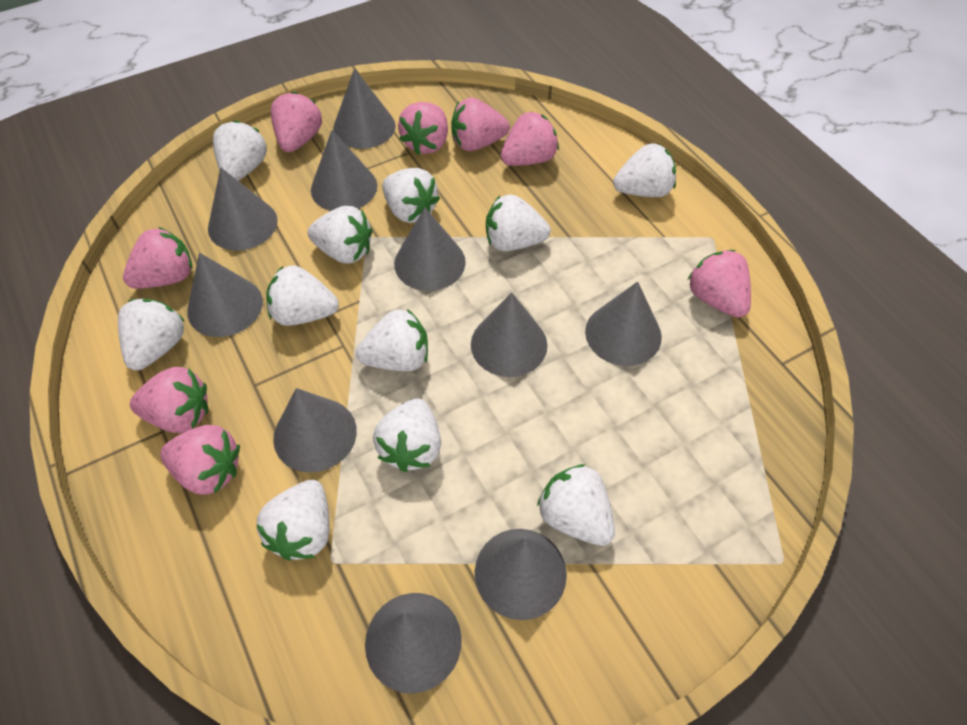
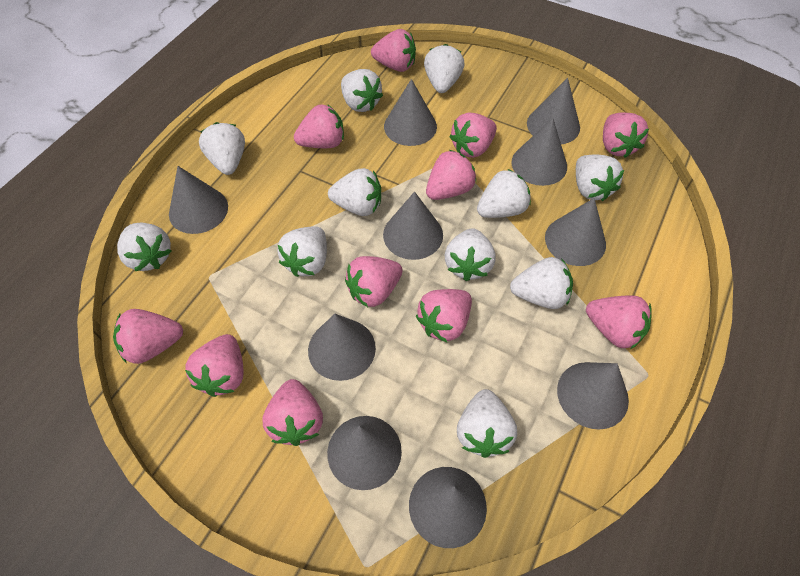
pink strawberry: 8 -> 11

